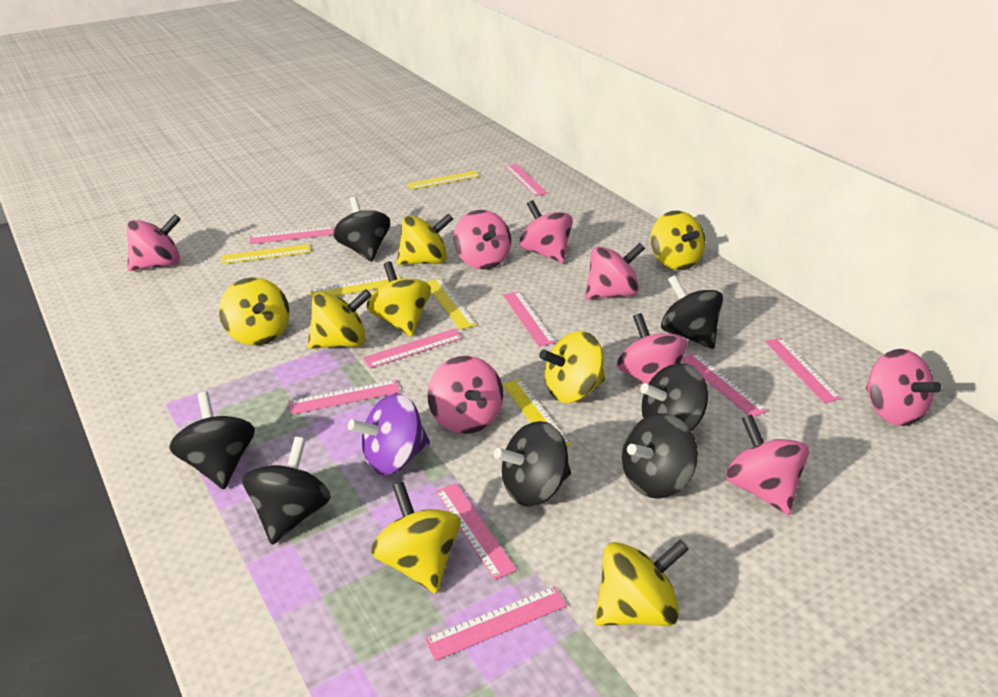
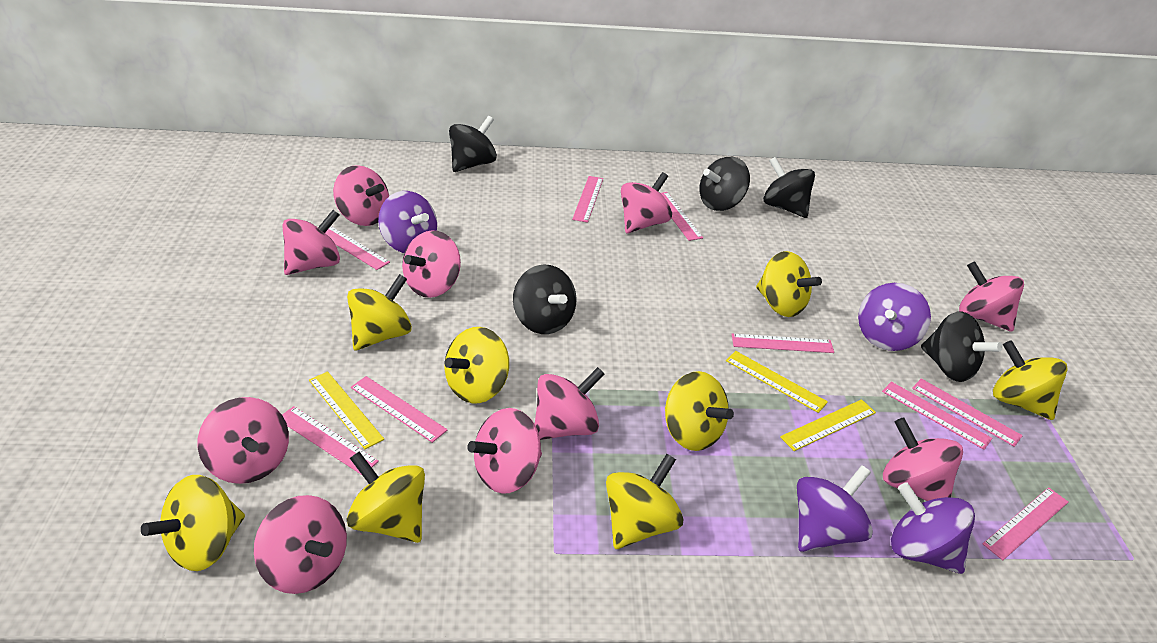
black spinning top: 7 -> 5
pink spinning top: 8 -> 10
purple spinning top: 1 -> 4
yellow ruler: 5 -> 3

